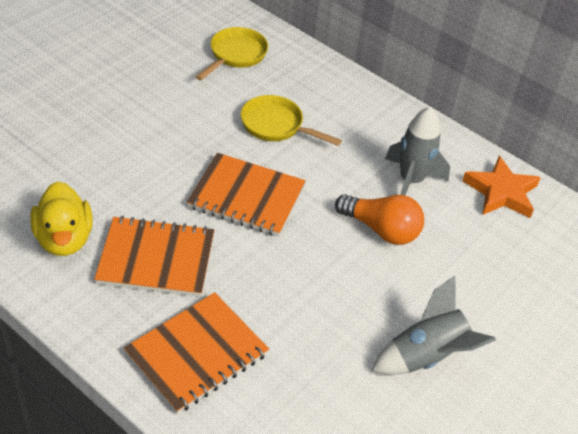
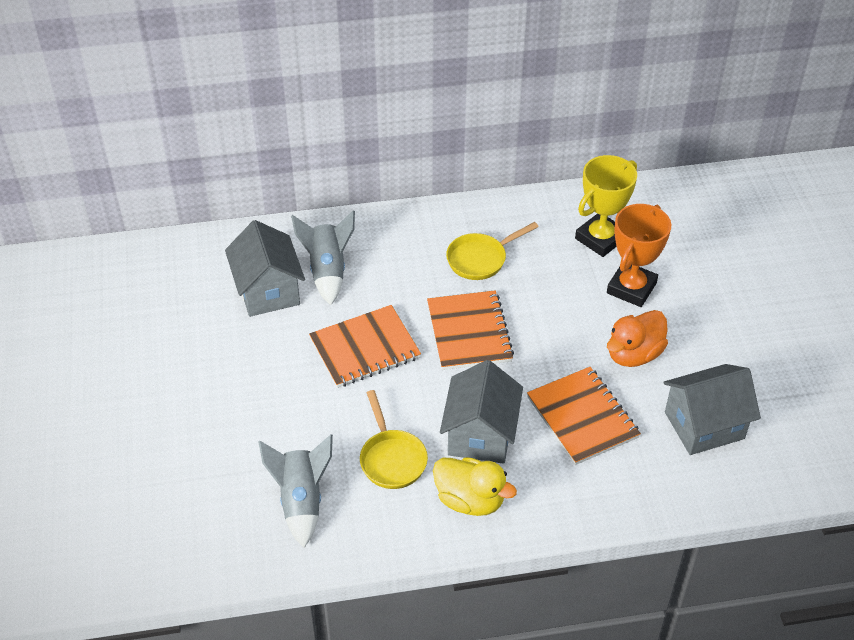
grey house: 0 -> 3
orange duck: 0 -> 1
orange light bulb: 1 -> 0
orange star: 1 -> 0
orange trophy: 0 -> 1
yellow trophy: 0 -> 1

